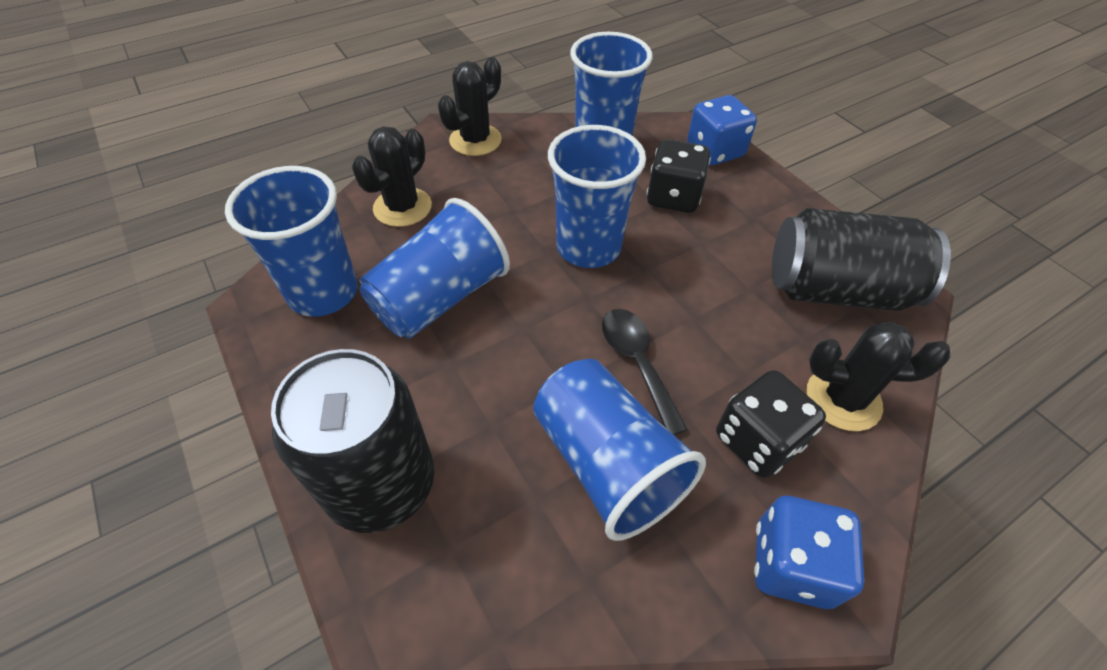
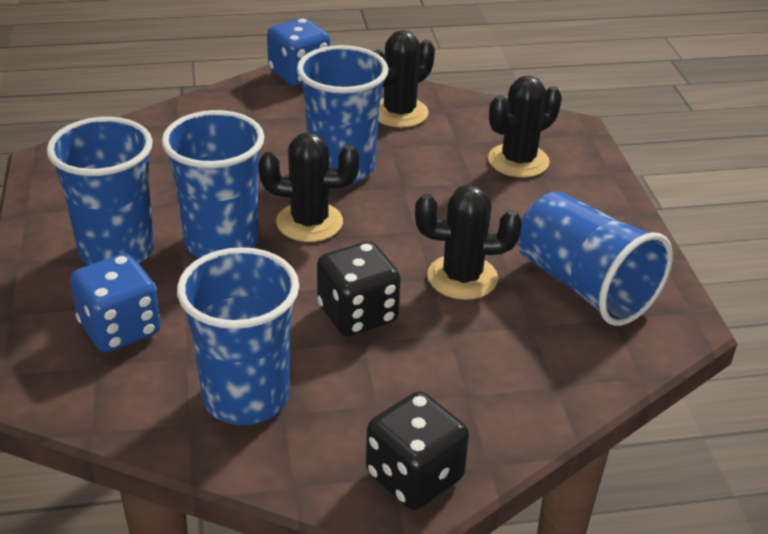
black cactus: 3 -> 4
black can: 2 -> 0
black spoon: 1 -> 0

